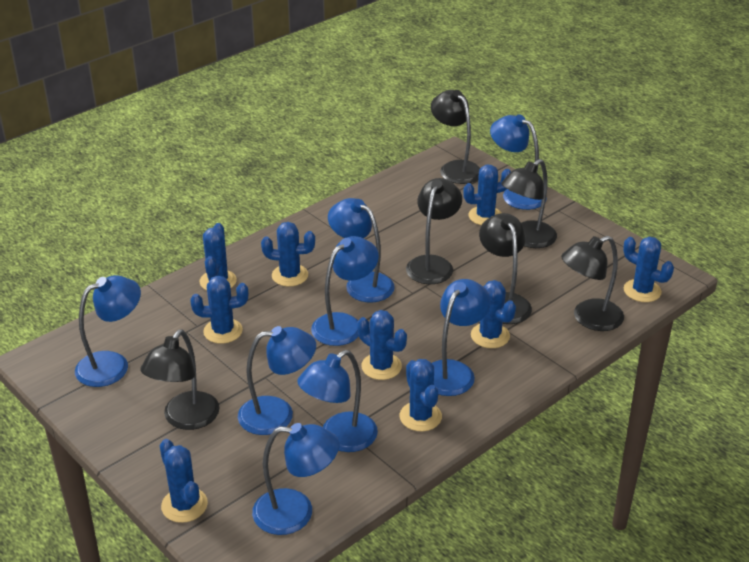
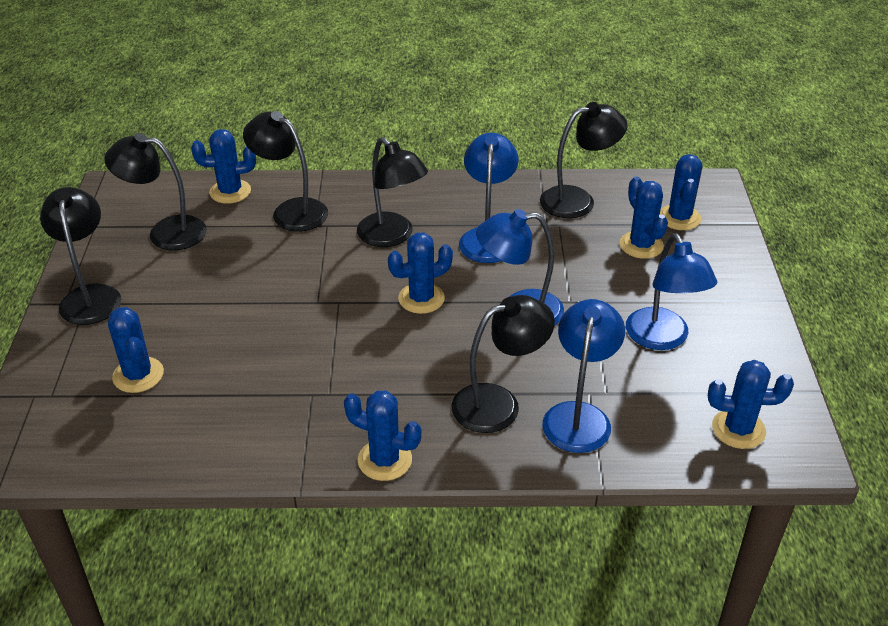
blue cactus: 9 -> 7
blue lamp: 8 -> 4

